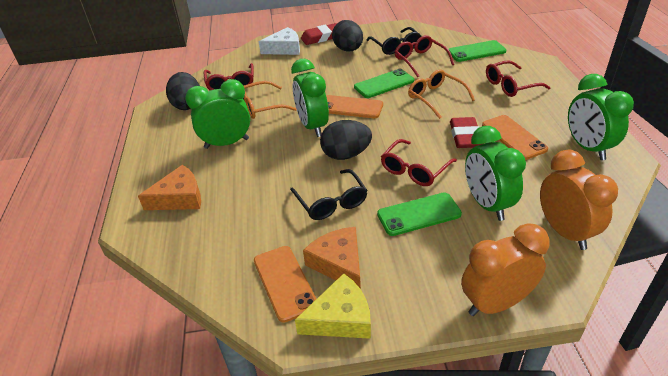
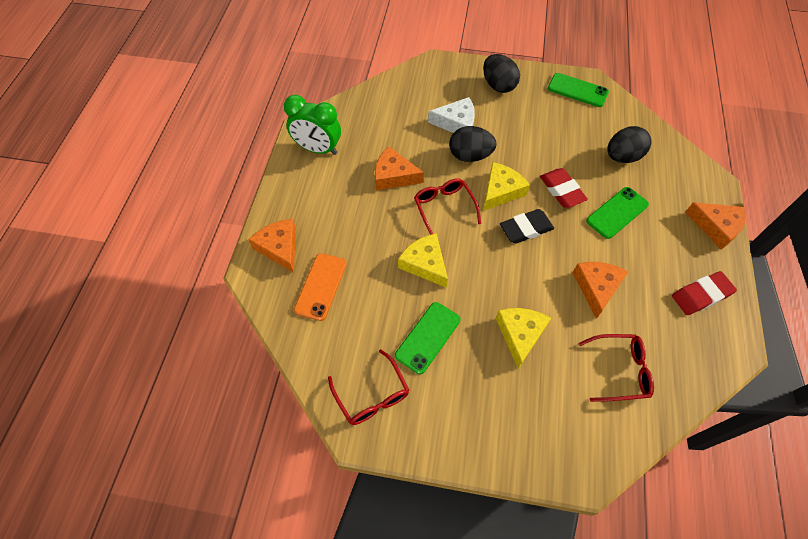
black eraser: 0 -> 1
black glasses: 2 -> 0
green clock: 4 -> 1
orange cheese: 2 -> 4
orange clock: 2 -> 0
orange glasses: 2 -> 0
orange phone: 3 -> 1
red glasses: 4 -> 3
yellow cheese: 1 -> 3

